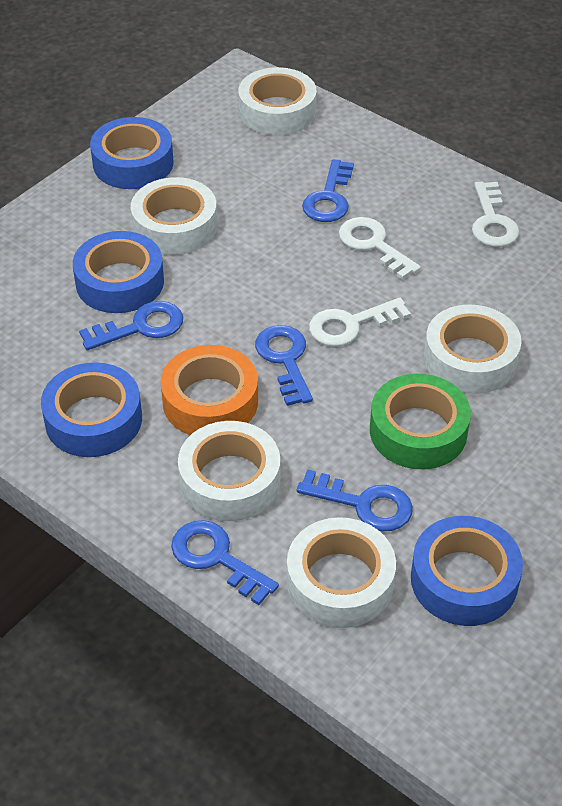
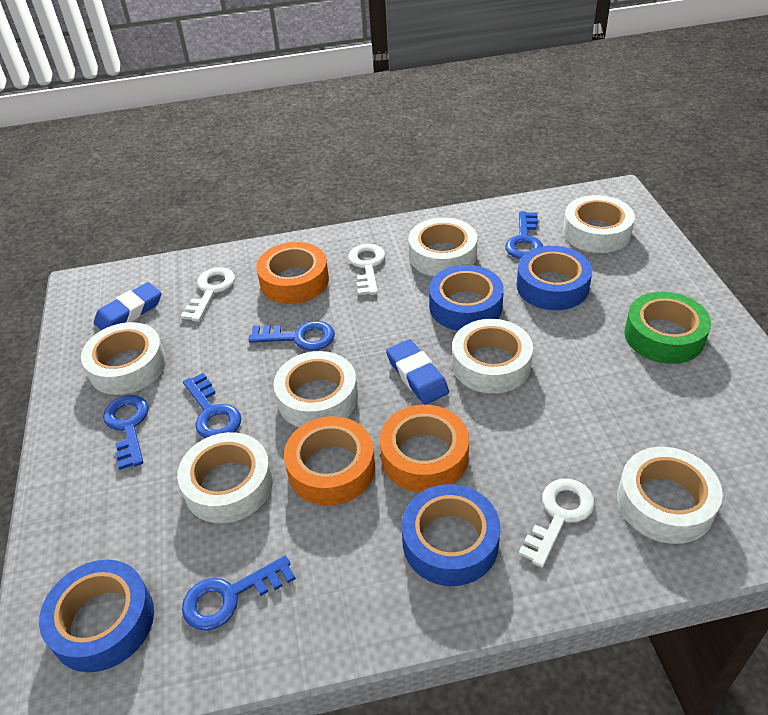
blue eraser: 0 -> 2
orange tape: 1 -> 3
white tape: 5 -> 7

